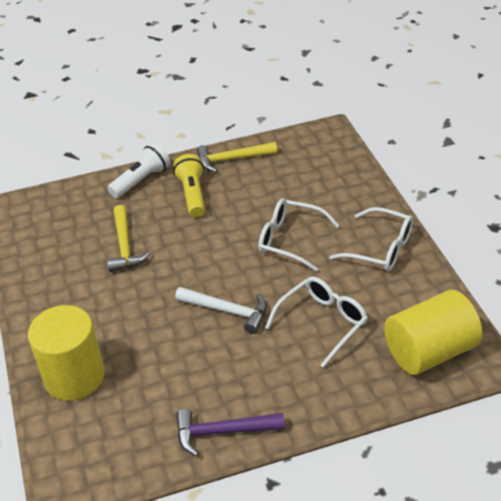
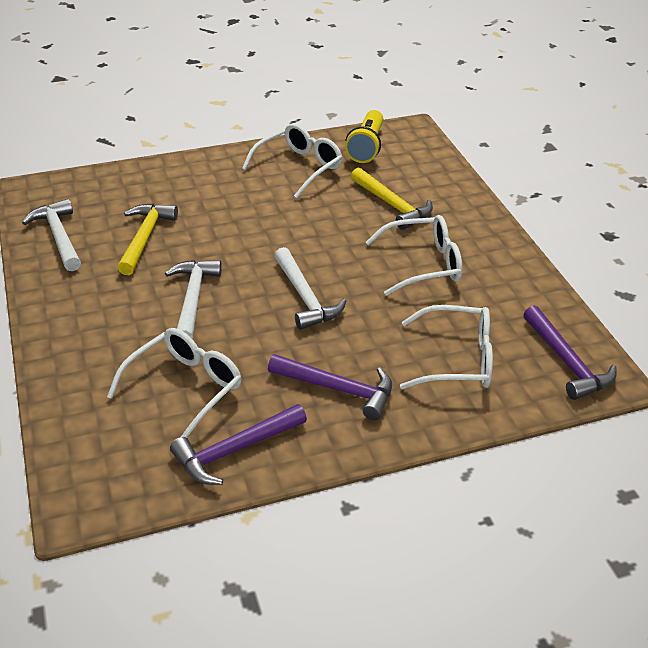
purple hammer: 1 -> 3
white flashlight: 1 -> 0
white glasses: 3 -> 4
white hammer: 1 -> 3
yellow cylinder: 2 -> 0

